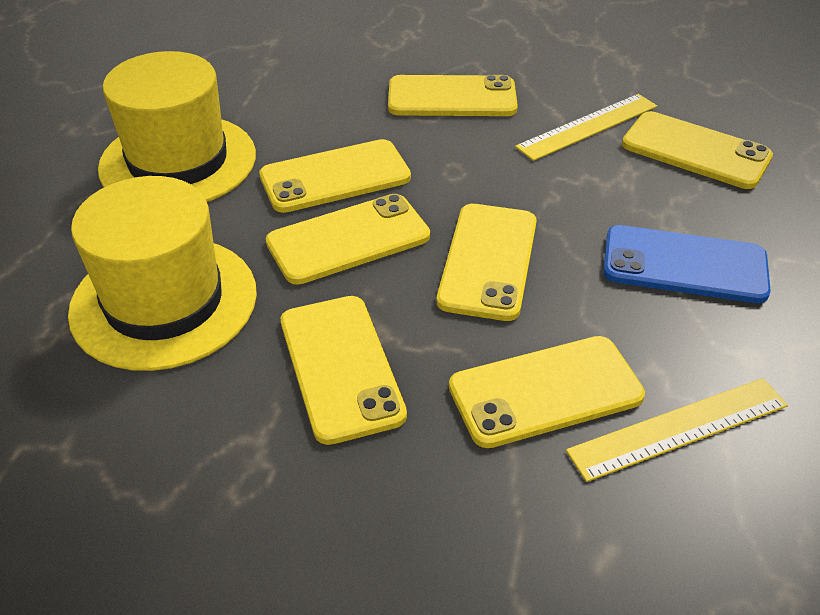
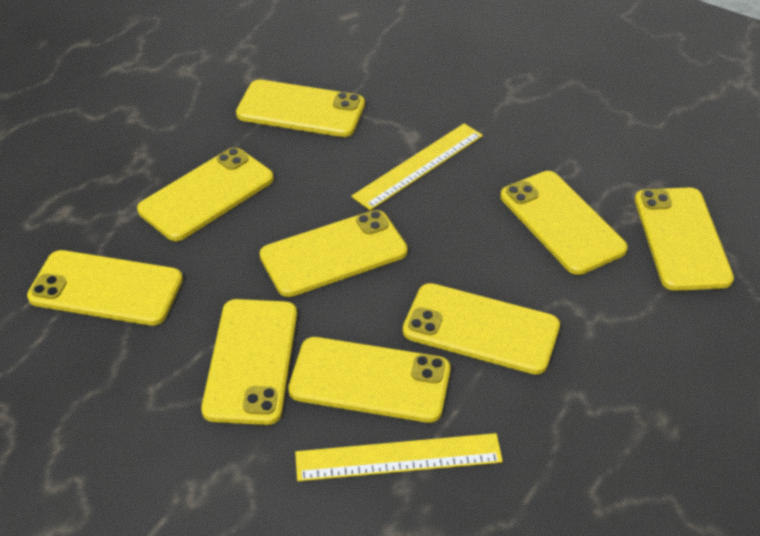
blue phone: 1 -> 0
yellow hat: 2 -> 0
yellow phone: 7 -> 9

